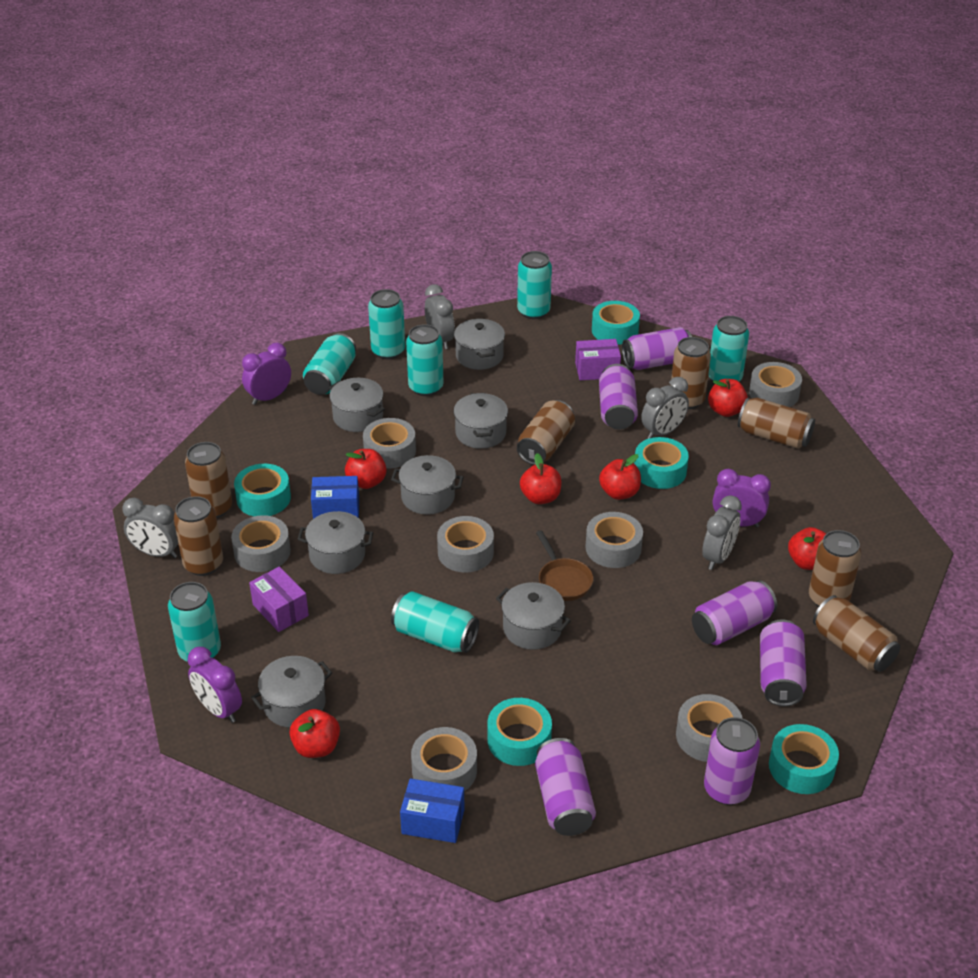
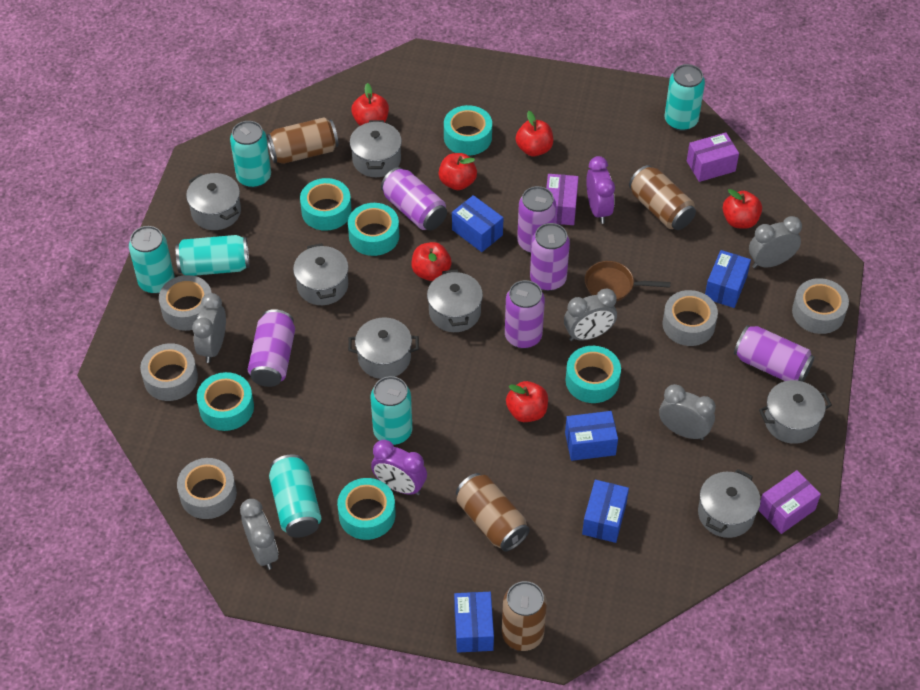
blue box: 2 -> 5
brown can: 7 -> 4
grey clock: 4 -> 5
grey tape: 7 -> 5
purple box: 2 -> 3
purple clock: 3 -> 2
turquoise can: 7 -> 6
turquoise tape: 5 -> 6

